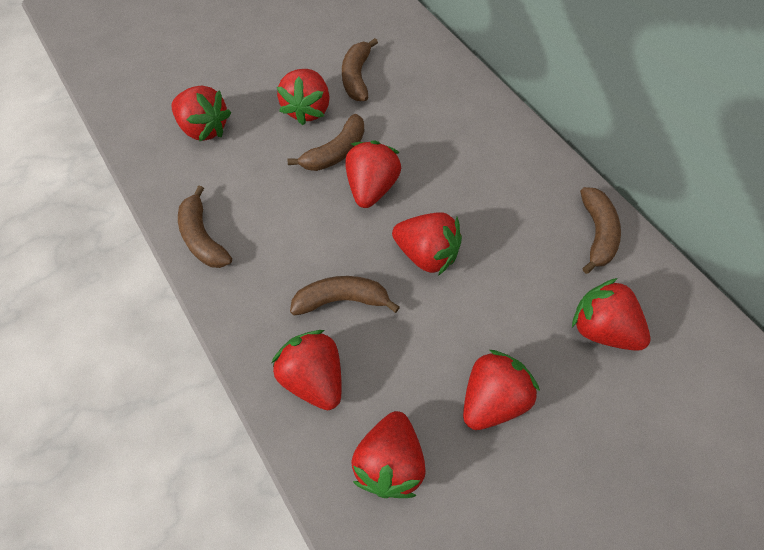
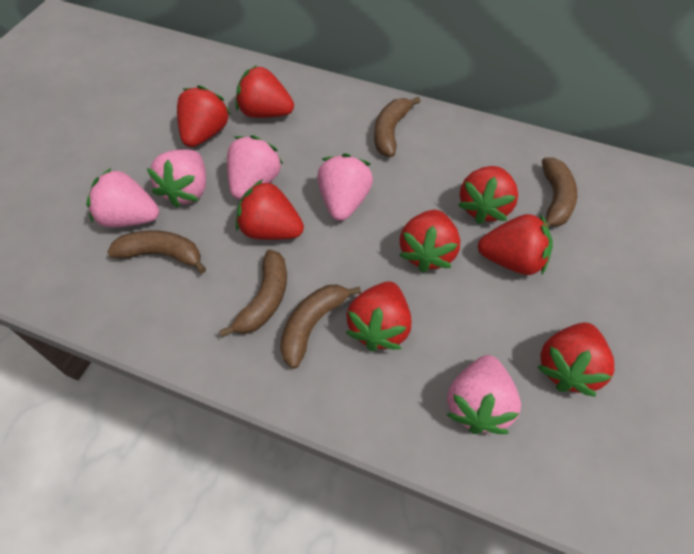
pink strawberry: 0 -> 5

